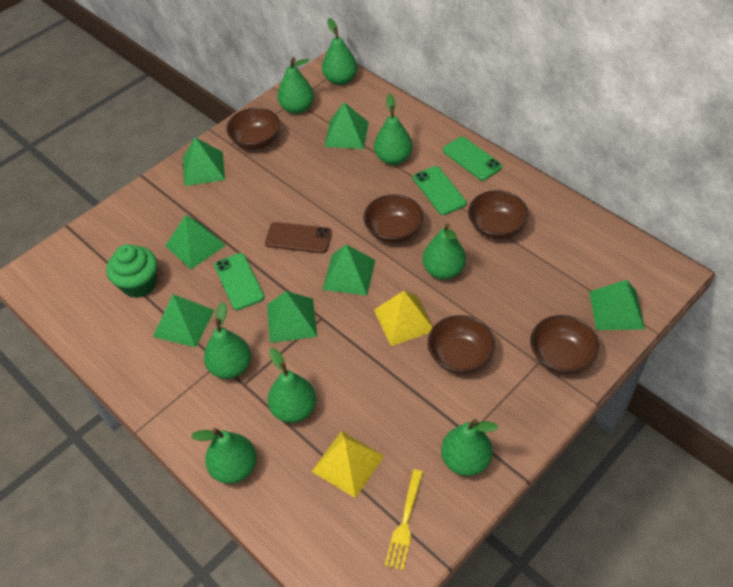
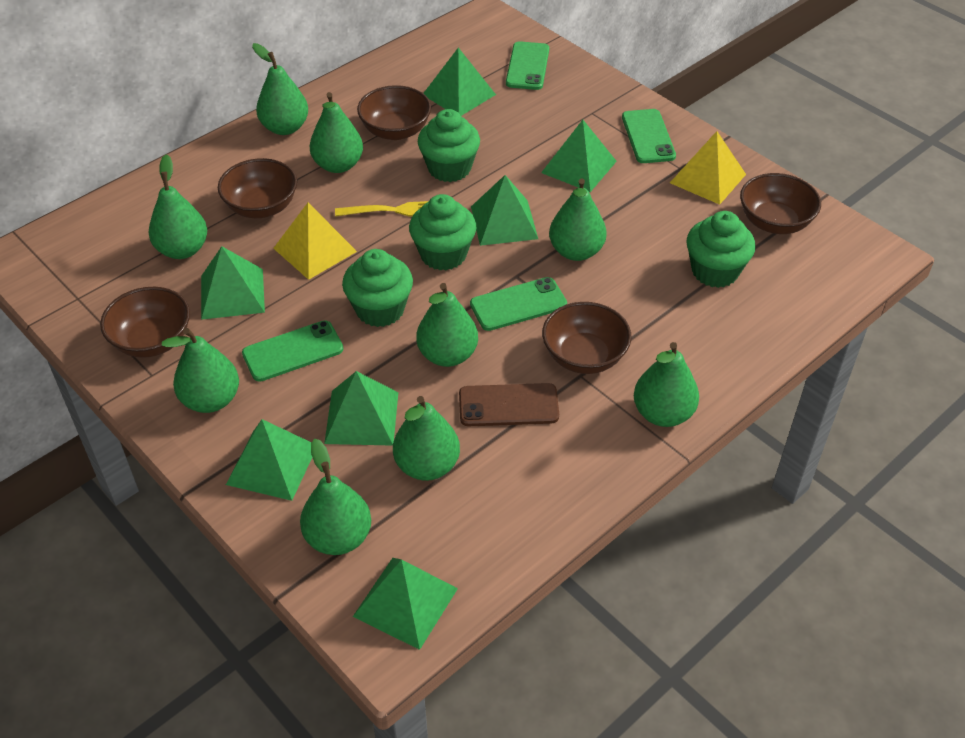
green cupcake: 1 -> 4
green pear: 8 -> 9
green phone: 3 -> 4

